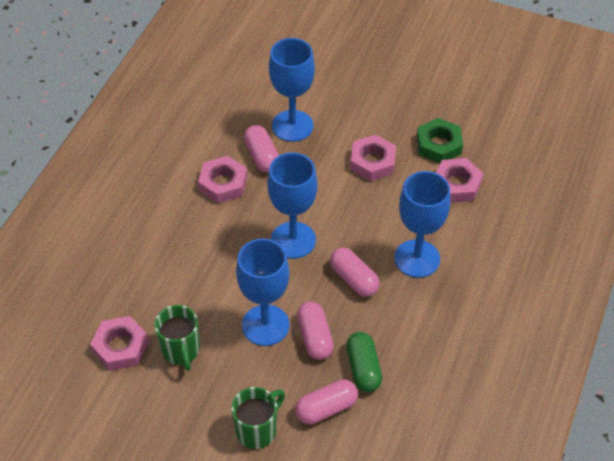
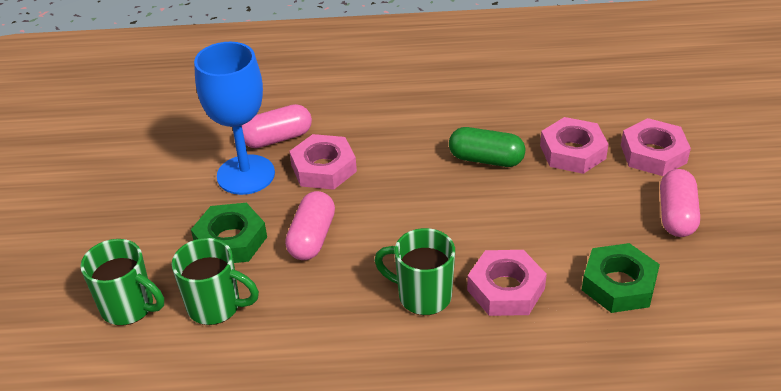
blue goblet: 4 -> 1
green mug: 2 -> 3
green nut: 1 -> 2
pink capsule: 4 -> 3

